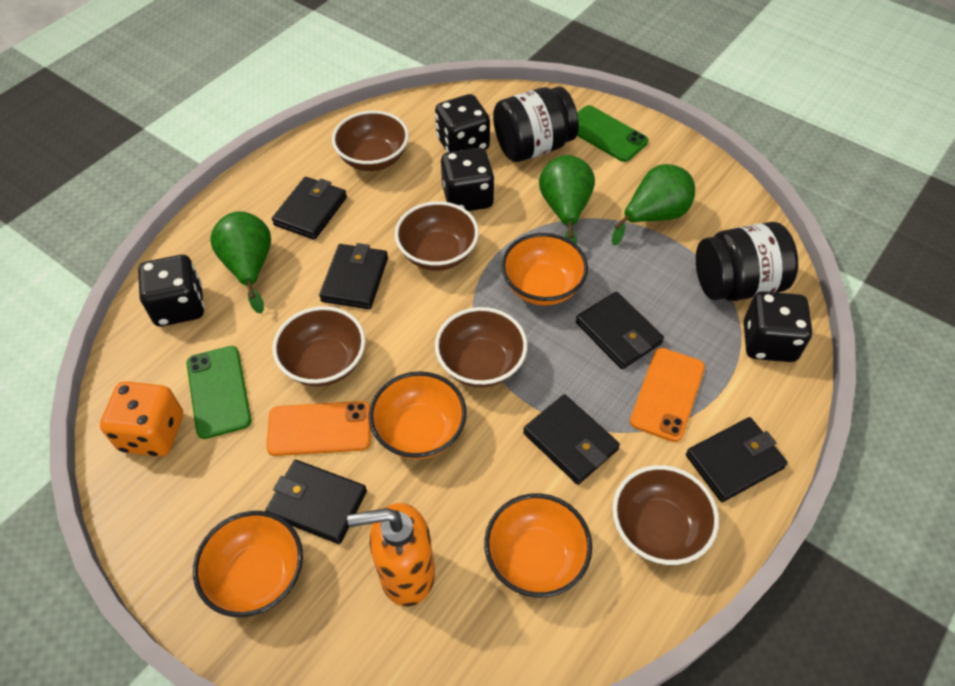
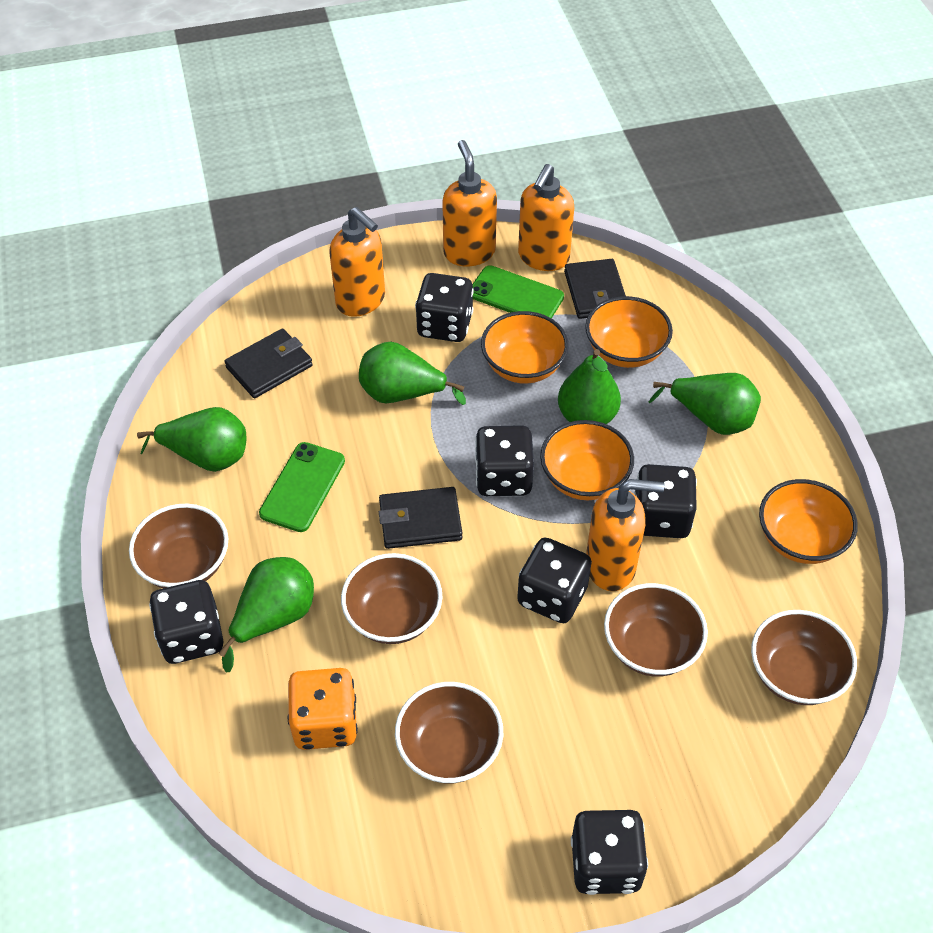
black dice: 4 -> 6
black jar: 2 -> 0
black wallet: 6 -> 3
green pear: 3 -> 5
orange phone: 2 -> 0
orange soap dispenser: 1 -> 4

